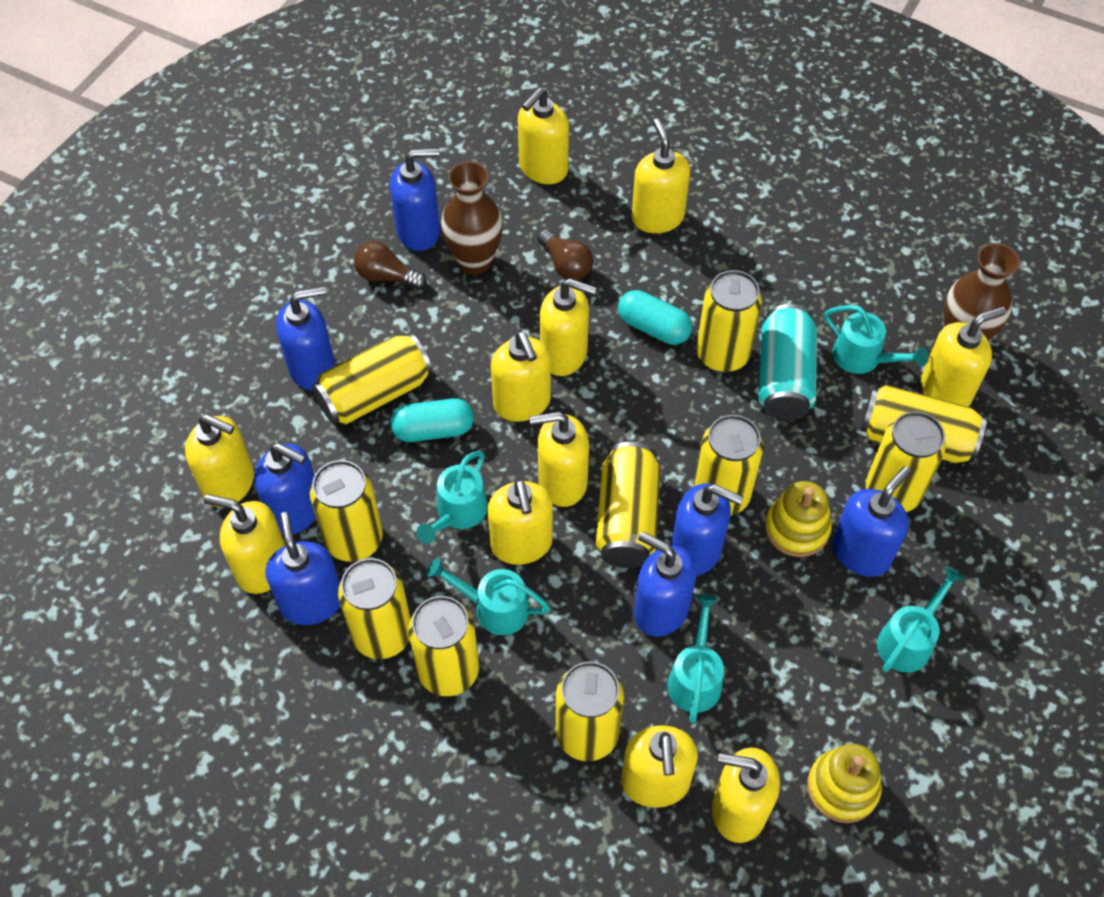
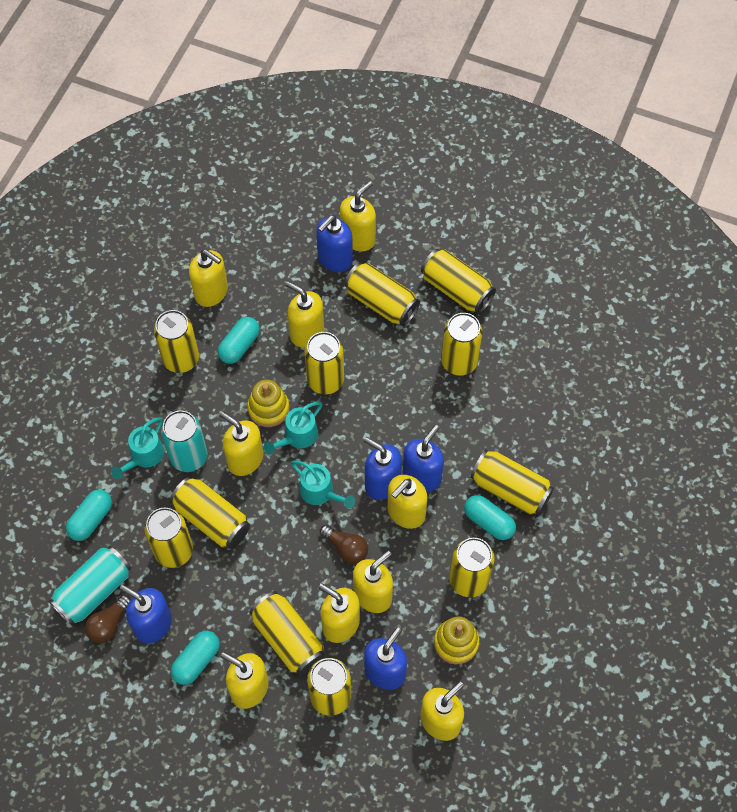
blue soap dispenser: 7 -> 5
brown vase: 2 -> 0
turquoise can: 1 -> 2
turquoise capsule: 2 -> 4
turquoise watering can: 5 -> 3
yellow can: 10 -> 11
yellow soap dispenser: 11 -> 9

